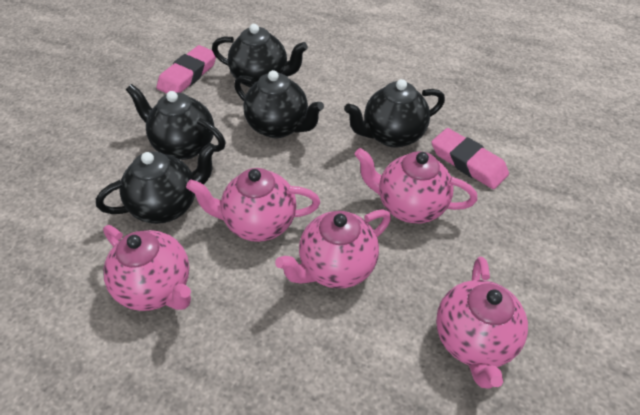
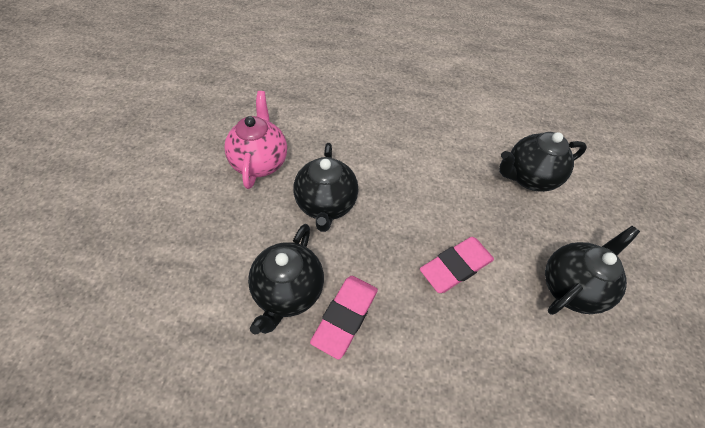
black teapot: 5 -> 4
pink teapot: 5 -> 1

